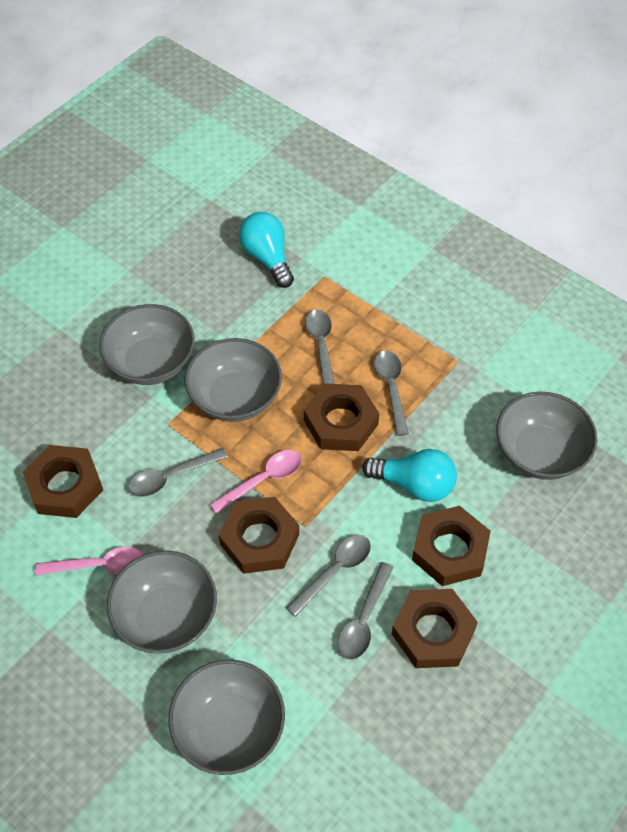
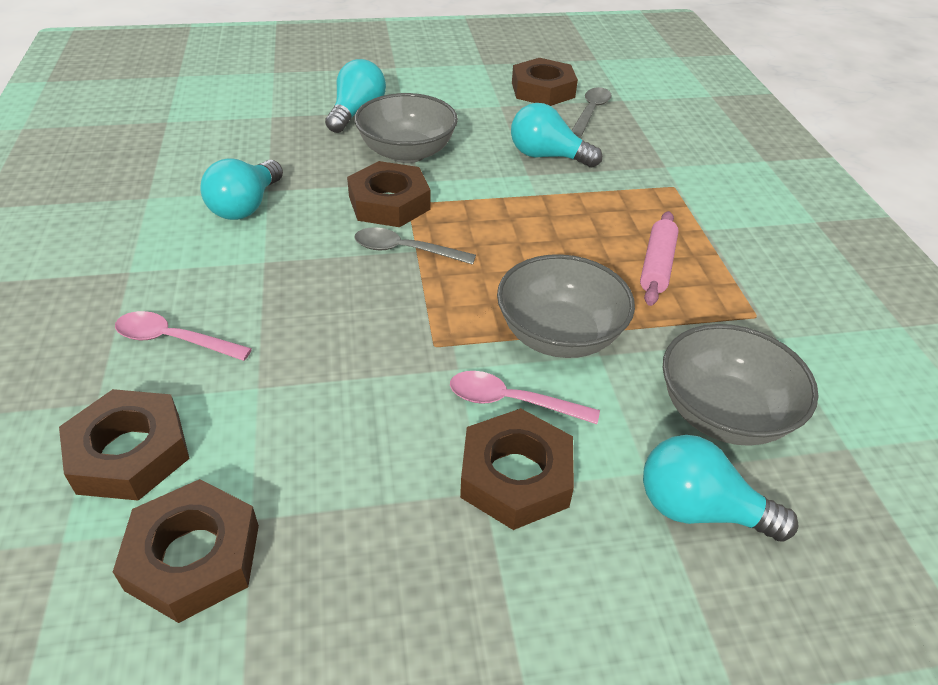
grey bowl: 5 -> 3
grey spoon: 5 -> 2
pink rolling pin: 0 -> 1
turquoise light bulb: 2 -> 4

